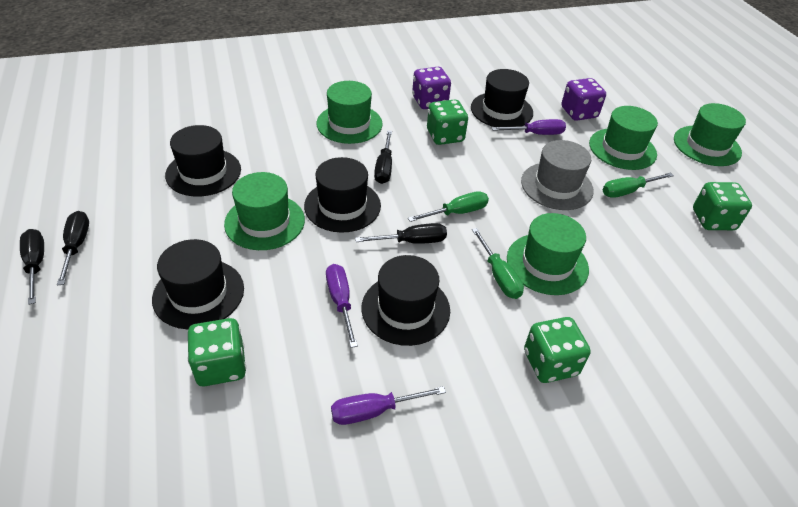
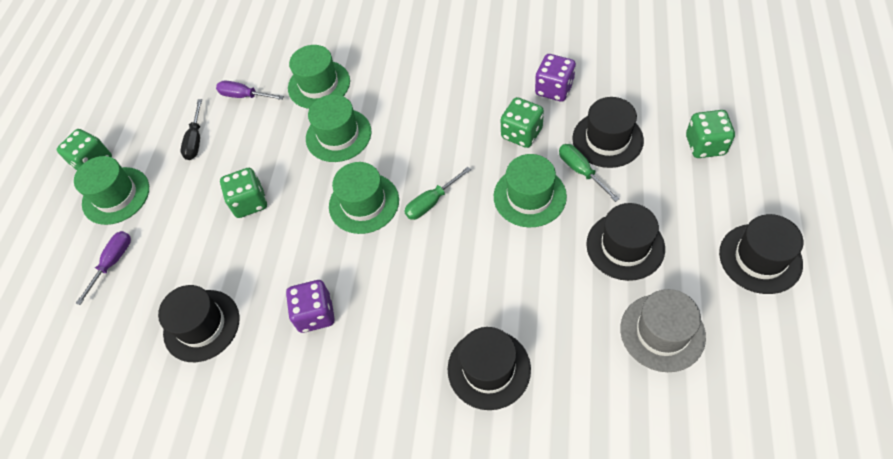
black screwdriver: 4 -> 1
green screwdriver: 3 -> 2
purple screwdriver: 3 -> 2

